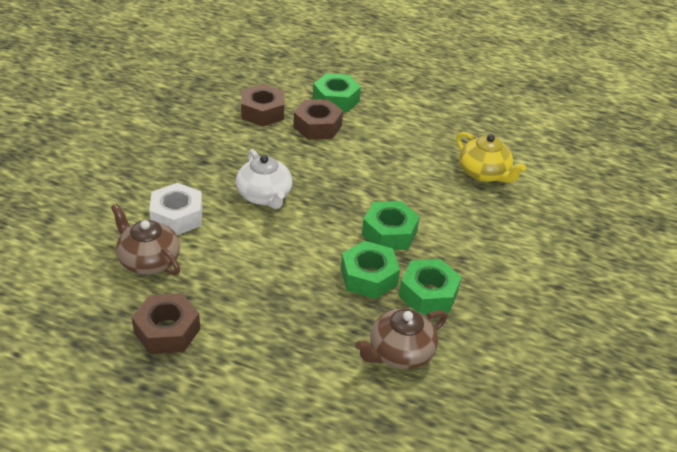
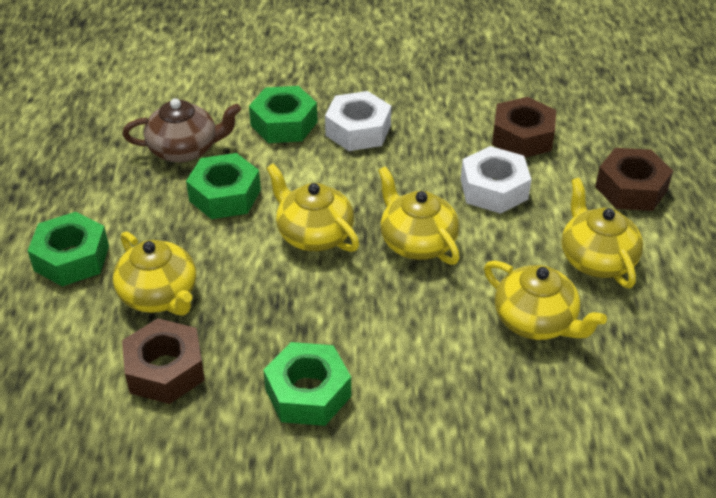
brown teapot: 2 -> 1
white nut: 1 -> 2
white teapot: 1 -> 0
yellow teapot: 1 -> 5

